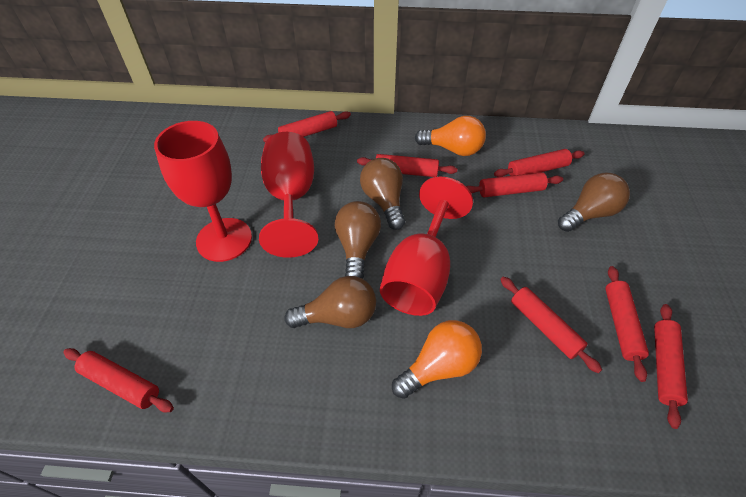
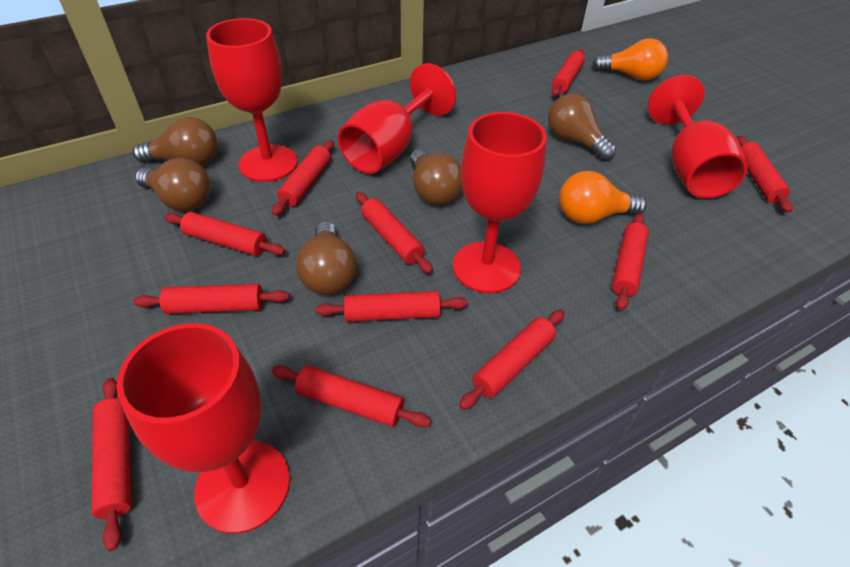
brown light bulb: 4 -> 5
red goblet: 3 -> 5
red rolling pin: 8 -> 11

